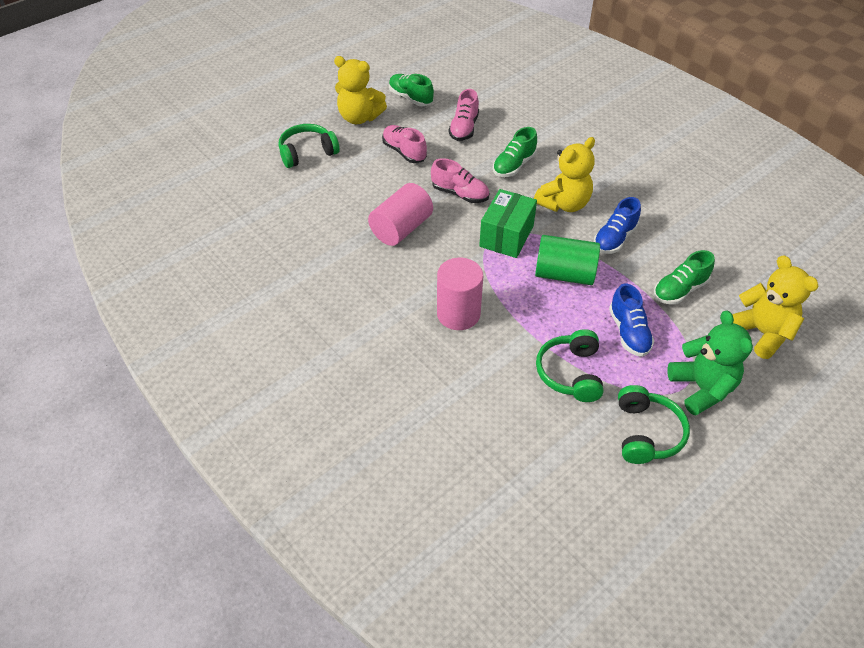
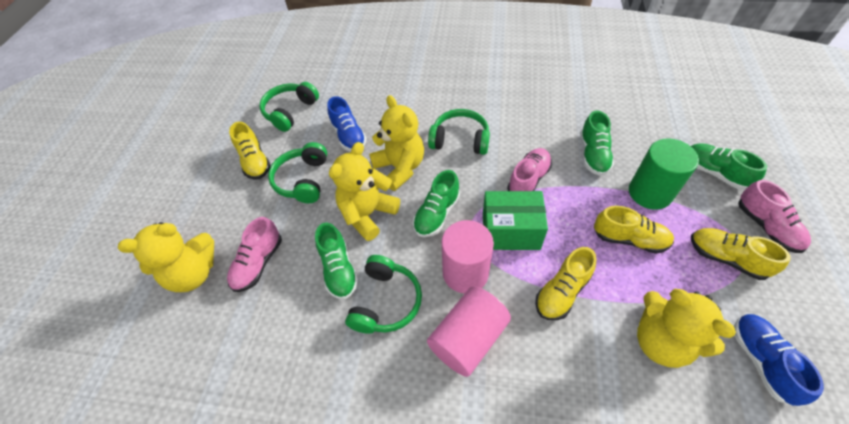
green headphones: 3 -> 4
green shoe: 3 -> 4
green teddy bear: 1 -> 0
yellow shoe: 0 -> 4
yellow teddy bear: 3 -> 4

